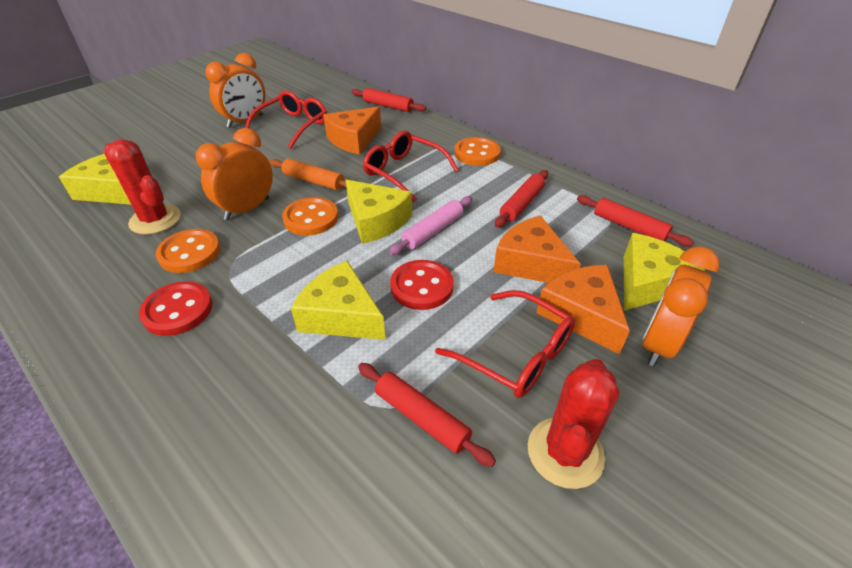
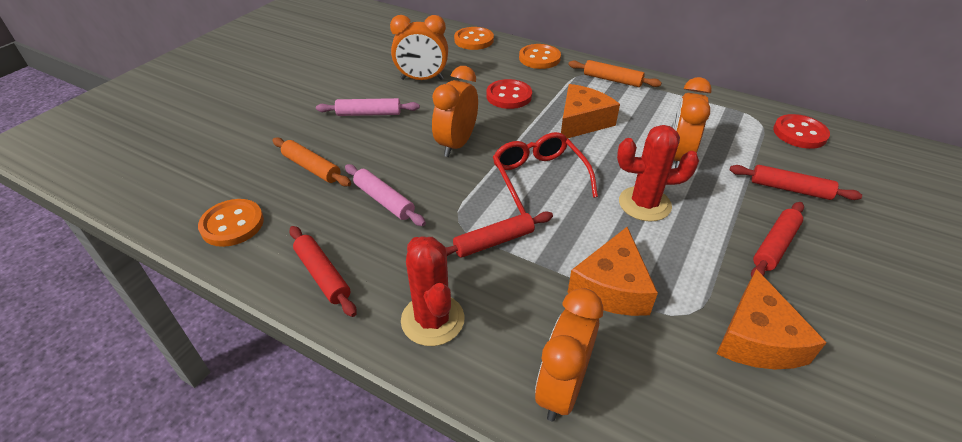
orange clock: 3 -> 4
orange rolling pin: 1 -> 2
pink rolling pin: 1 -> 2
red glasses: 3 -> 1
yellow cheese: 4 -> 0

